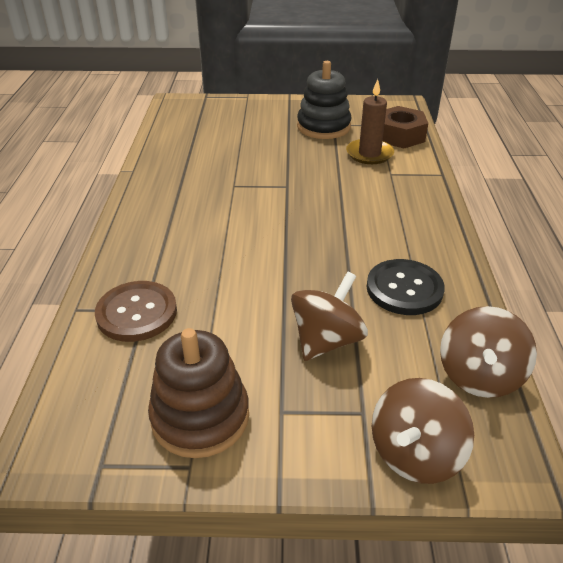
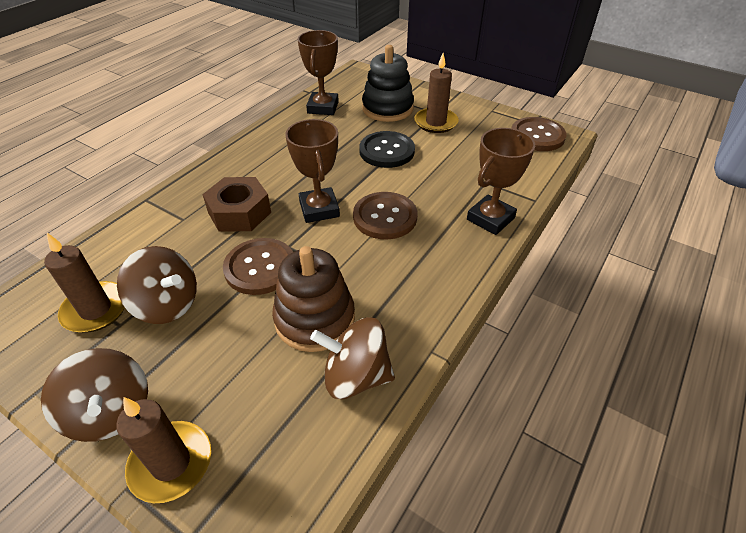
brown button: 1 -> 3
brown candle: 1 -> 3
brown trophy: 0 -> 3

